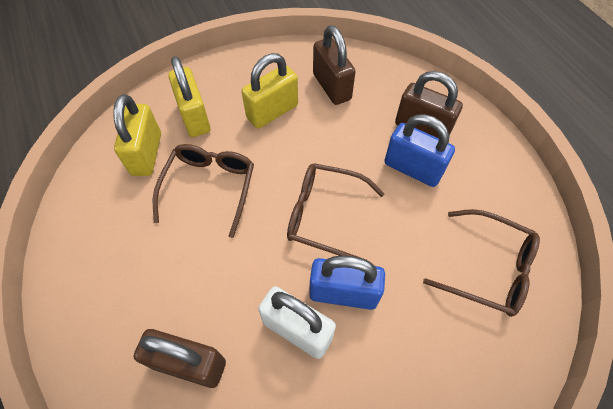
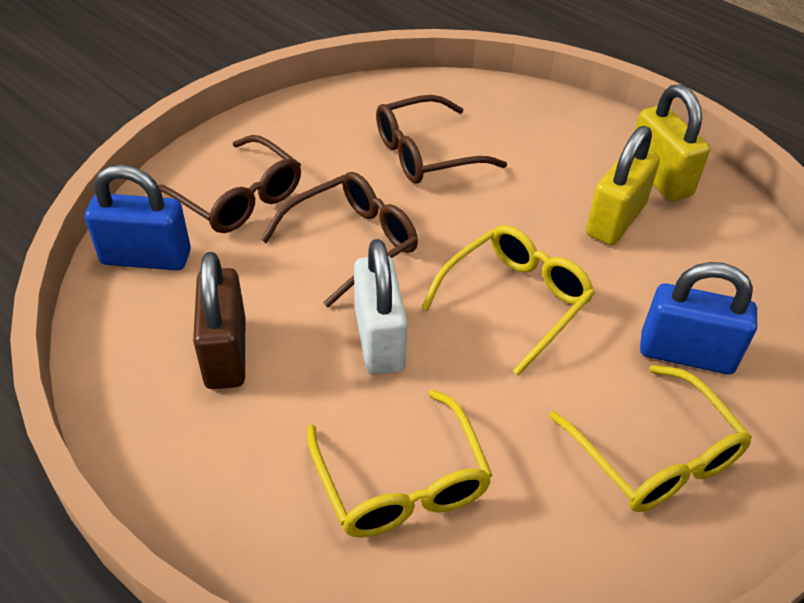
brown padlock: 3 -> 1
yellow glasses: 0 -> 3
yellow padlock: 3 -> 2

